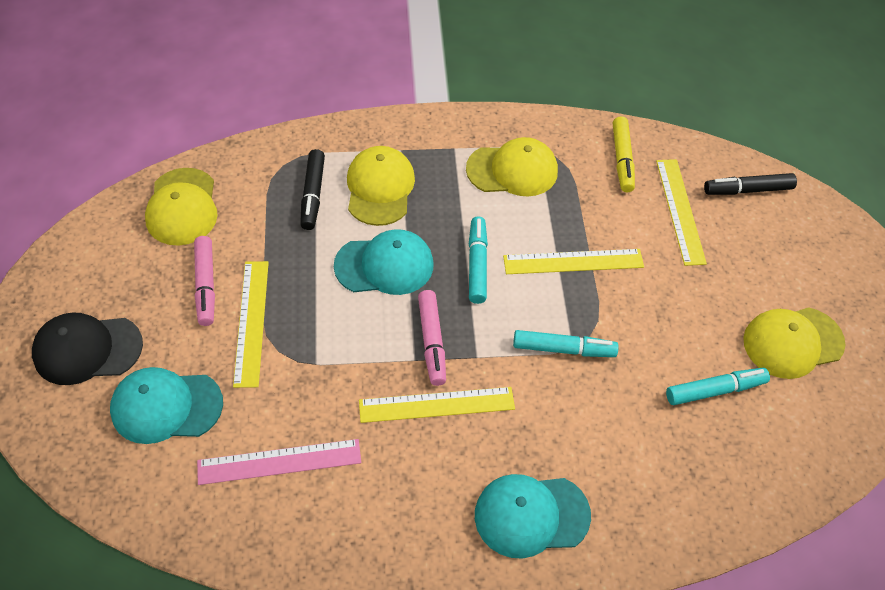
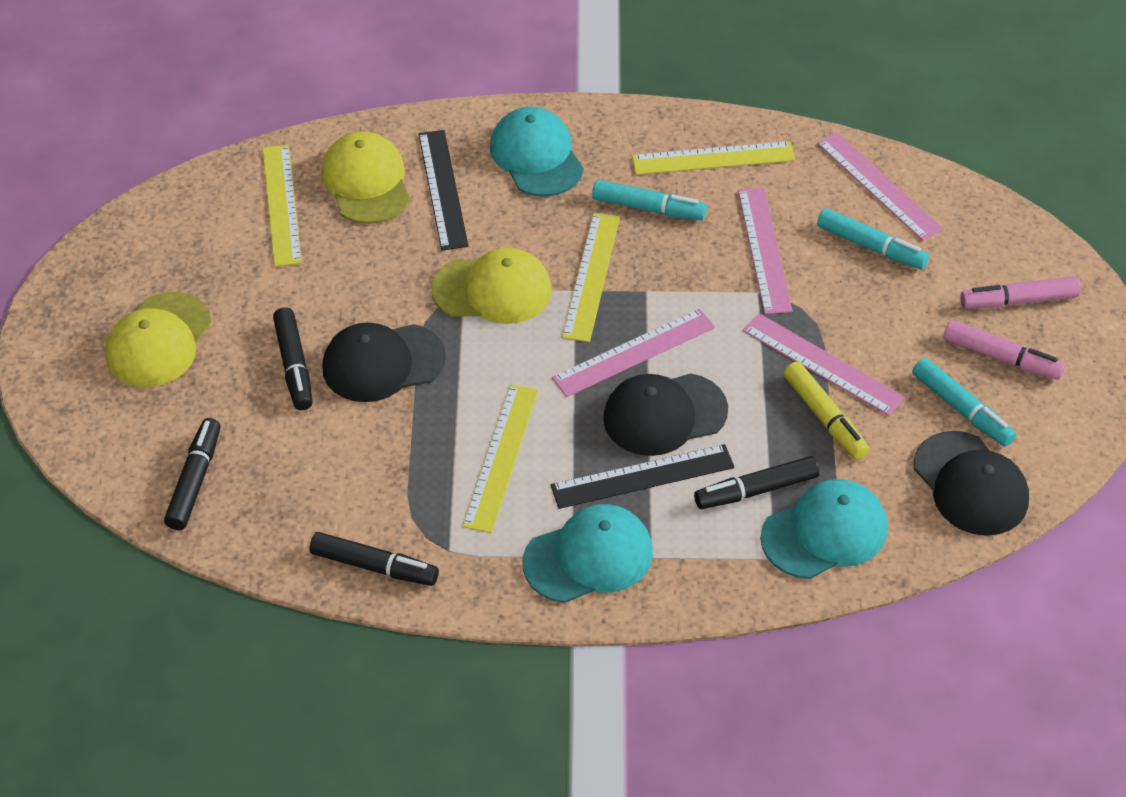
black cap: 1 -> 3
black marker: 2 -> 4
black ruler: 0 -> 2
pink ruler: 1 -> 4
yellow cap: 4 -> 3

